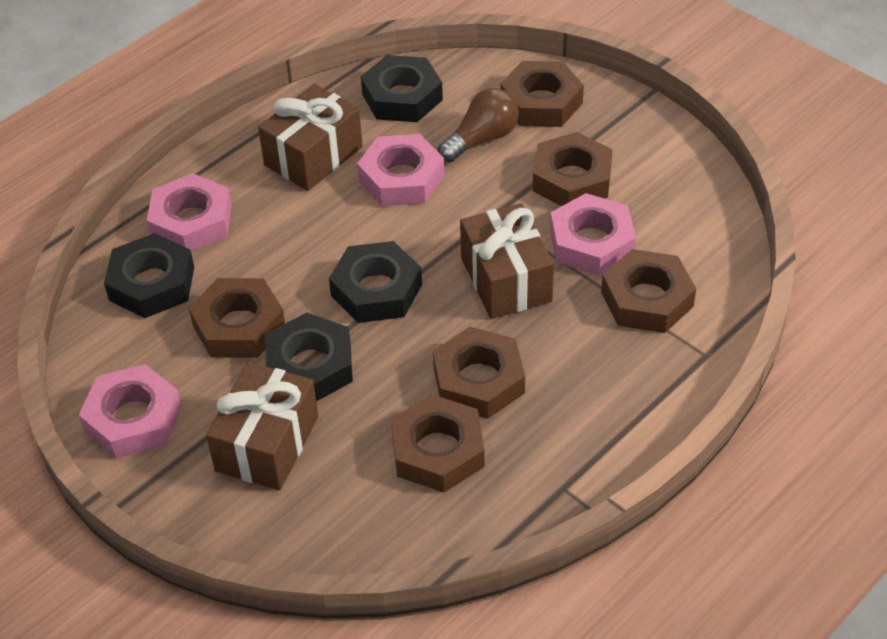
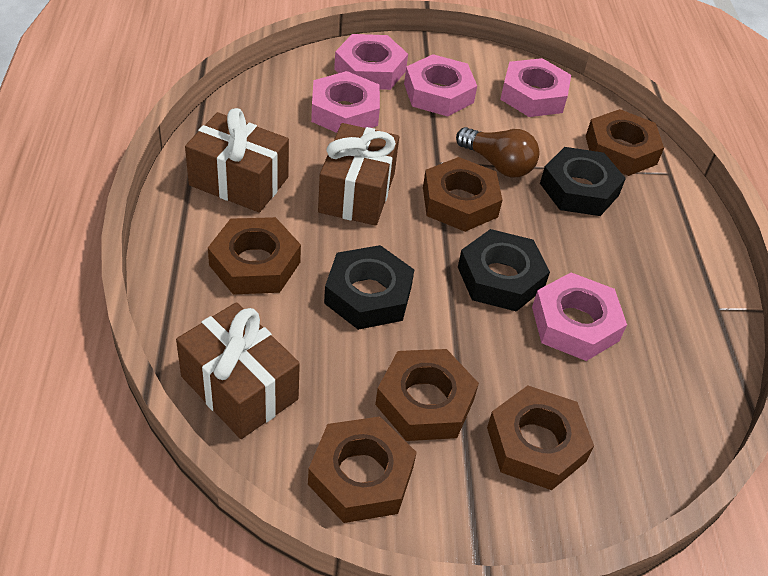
black nut: 4 -> 3
pink nut: 4 -> 5

